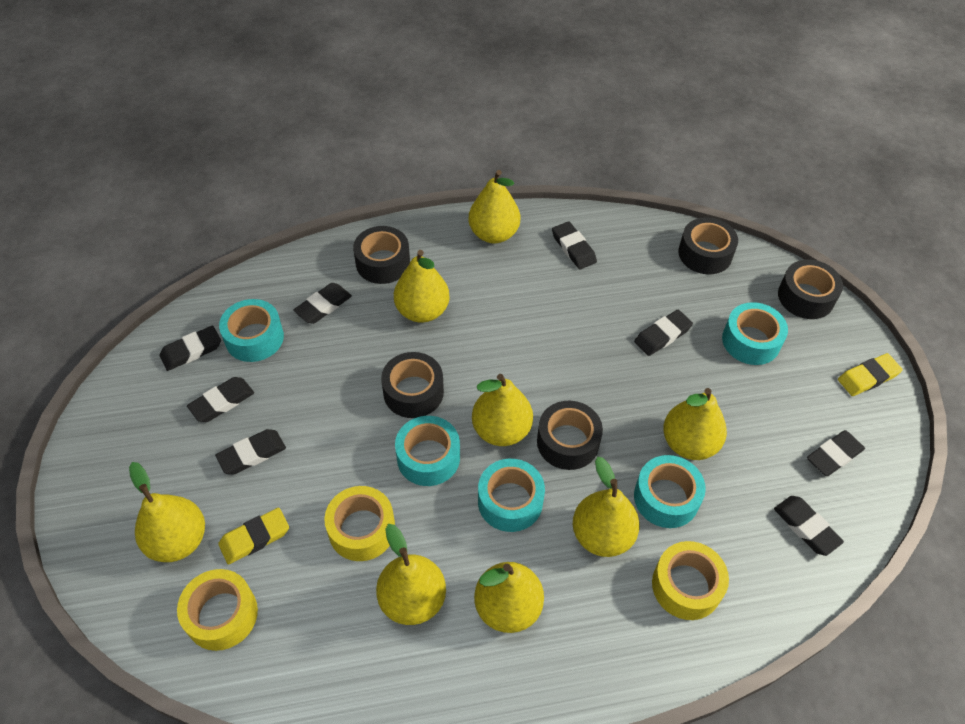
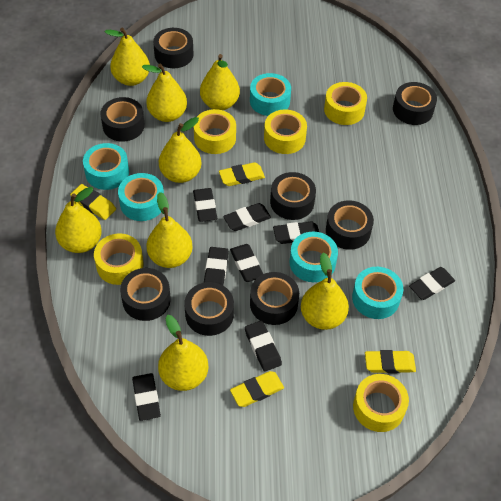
black tape: 5 -> 8
yellow eraser: 2 -> 4
yellow tape: 3 -> 5

